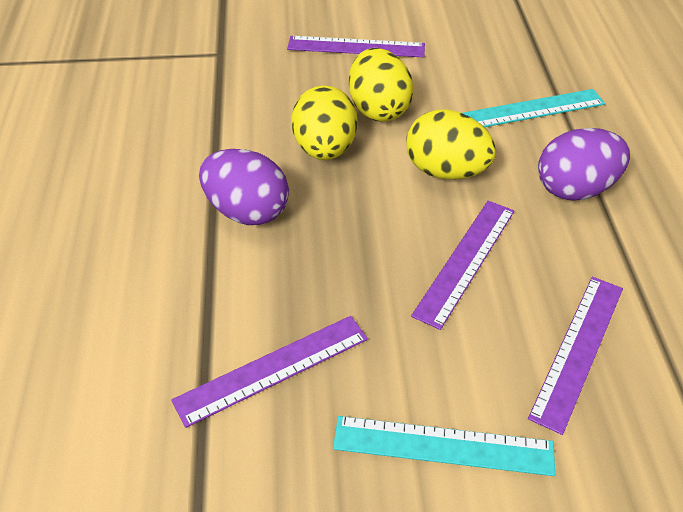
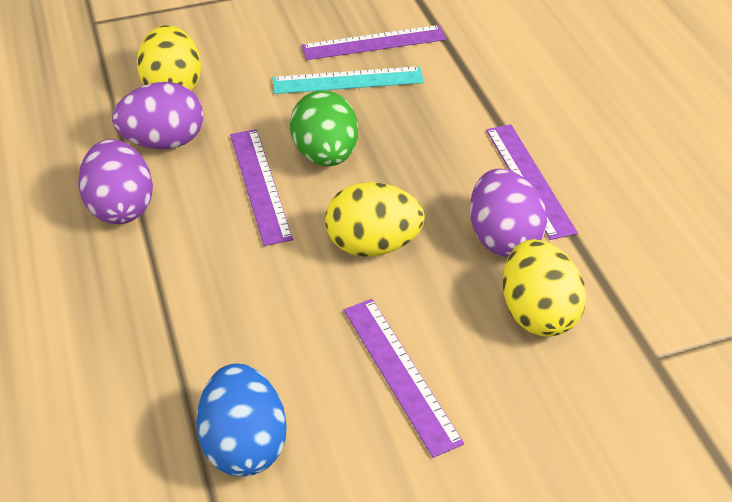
blue egg: 0 -> 1
green egg: 0 -> 1
purple egg: 2 -> 3
turquoise ruler: 2 -> 1

